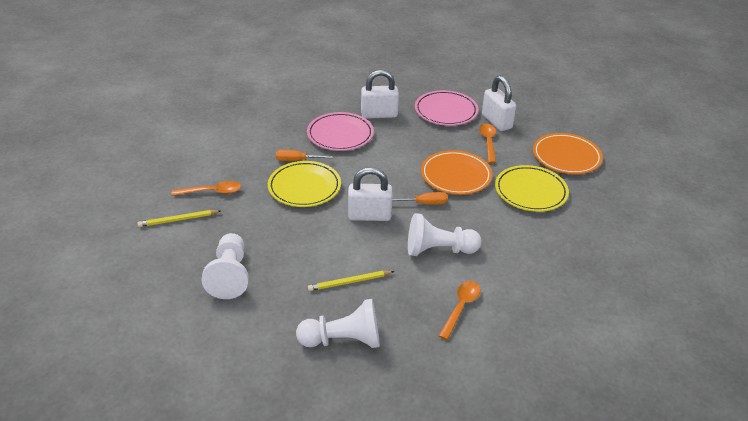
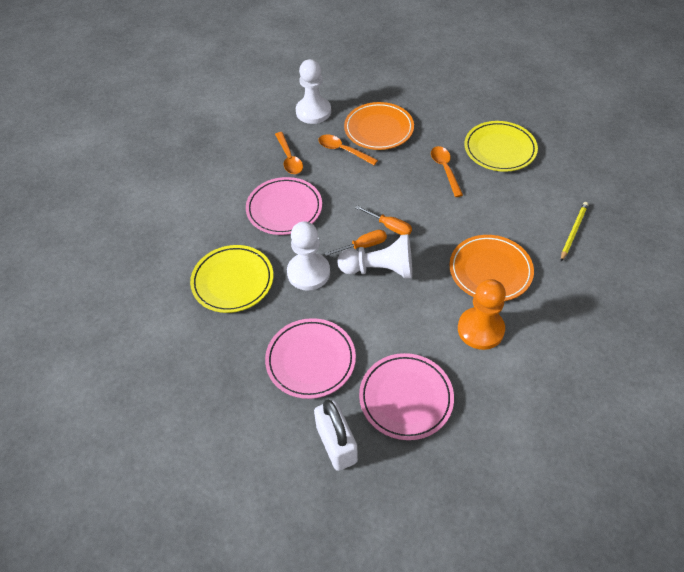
orange pawn: 0 -> 1
pink plate: 2 -> 3
white padlock: 3 -> 1
yellow pencil: 2 -> 1

